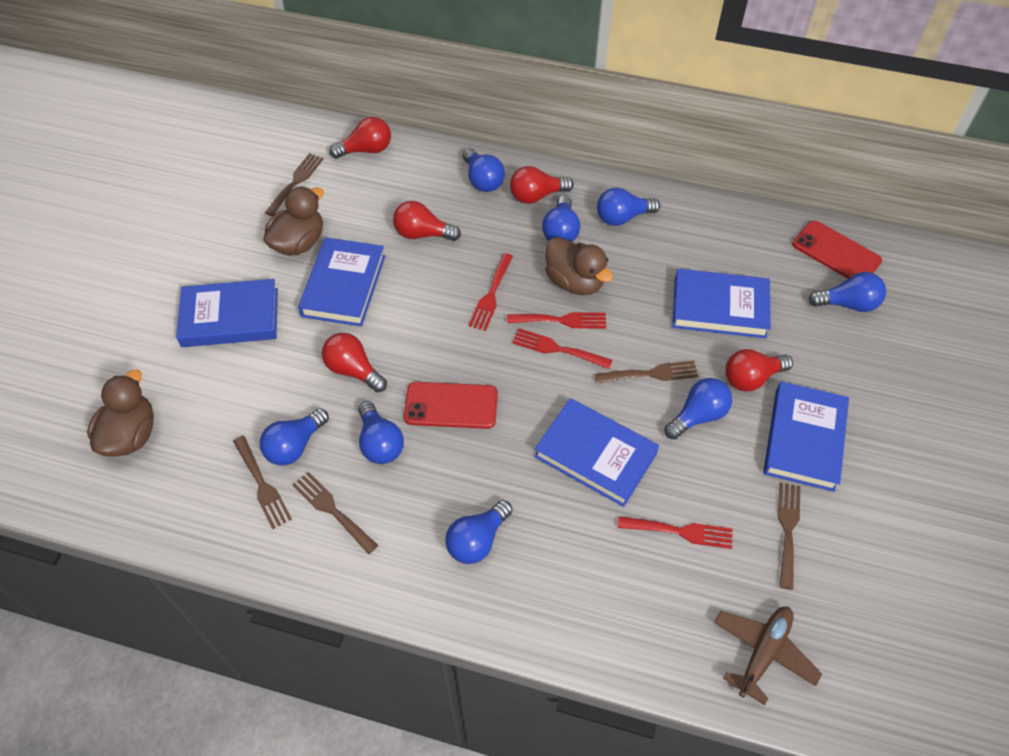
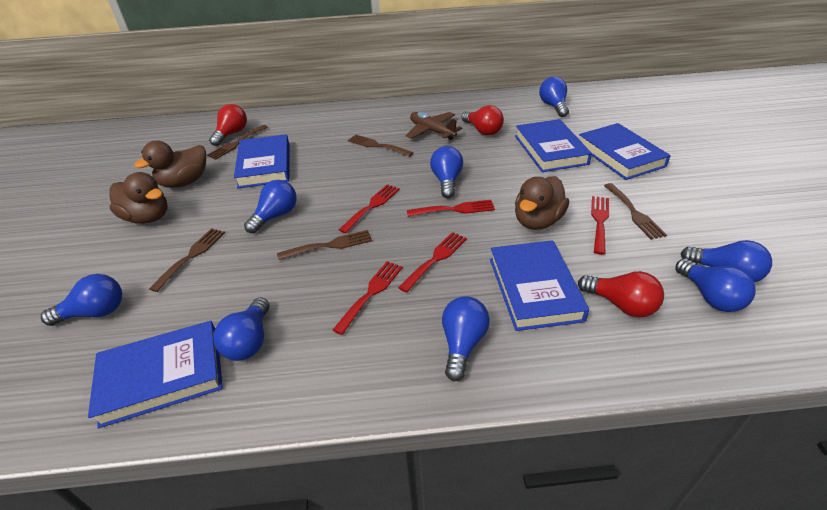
red fork: 4 -> 5
red light bulb: 5 -> 3
red phone: 2 -> 0

